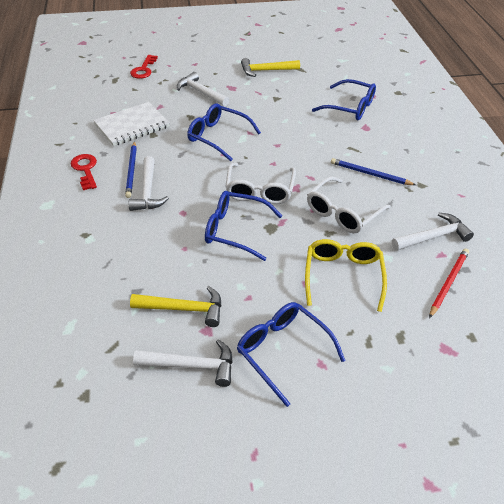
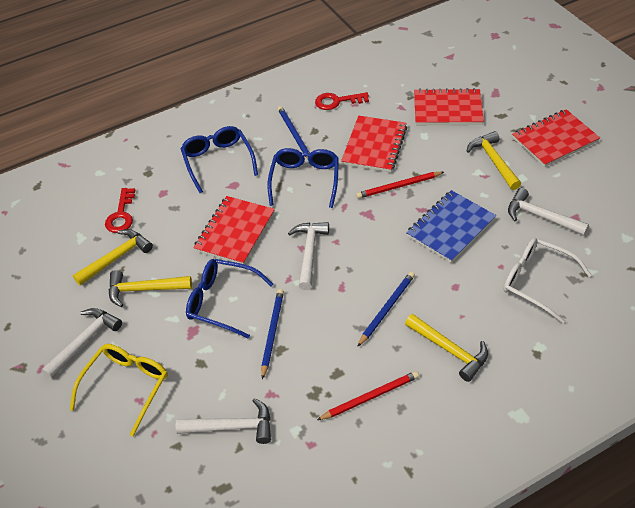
blue glasses: 4 -> 3
blue notebook: 0 -> 1
blue pencil: 2 -> 3
red notebook: 0 -> 4
red pencil: 1 -> 2
white glasses: 2 -> 1
white notebook: 1 -> 0
yellow hammer: 2 -> 4

